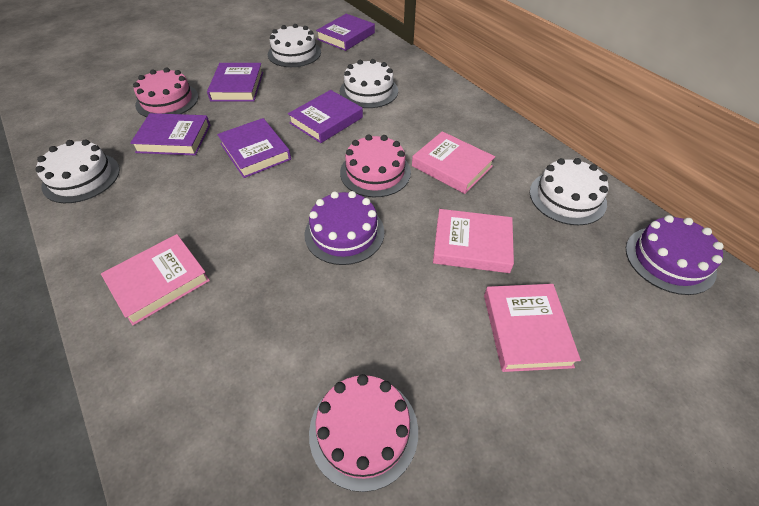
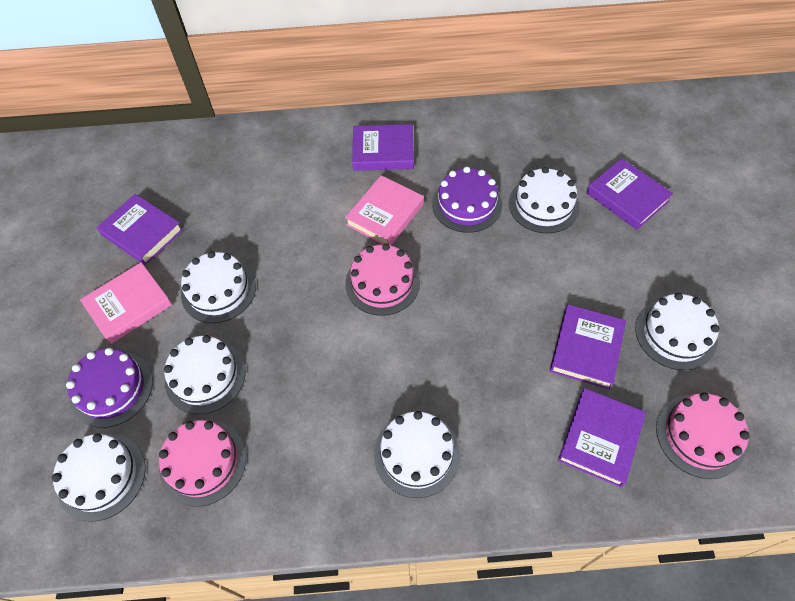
pink book: 4 -> 2
white cake: 4 -> 6

